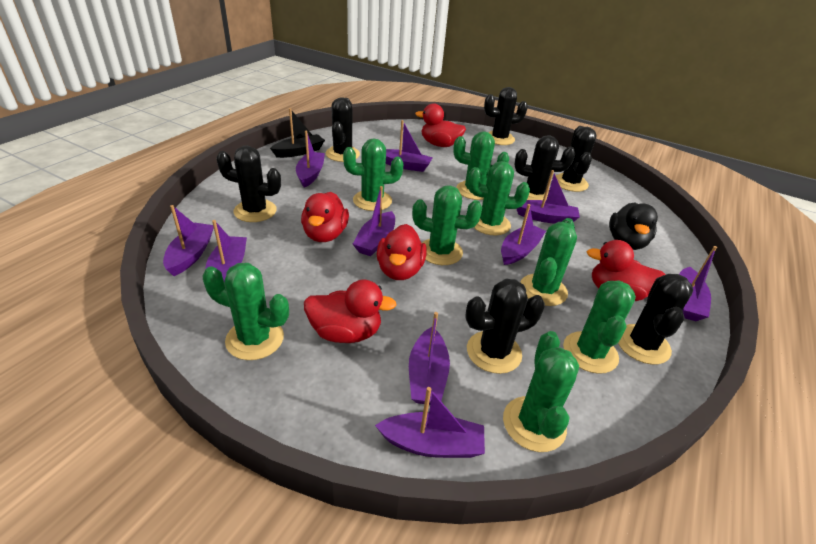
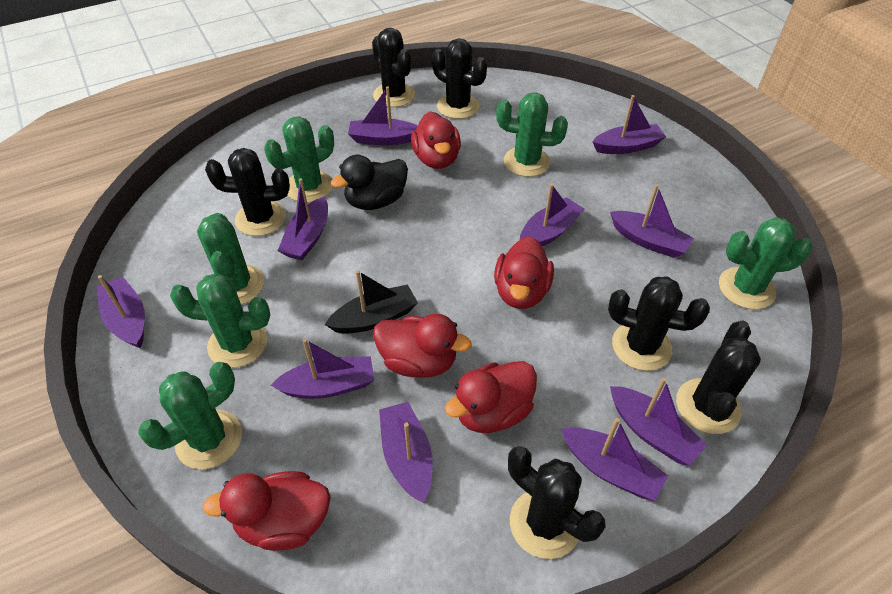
black cactus: 7 -> 6
green cactus: 8 -> 6

